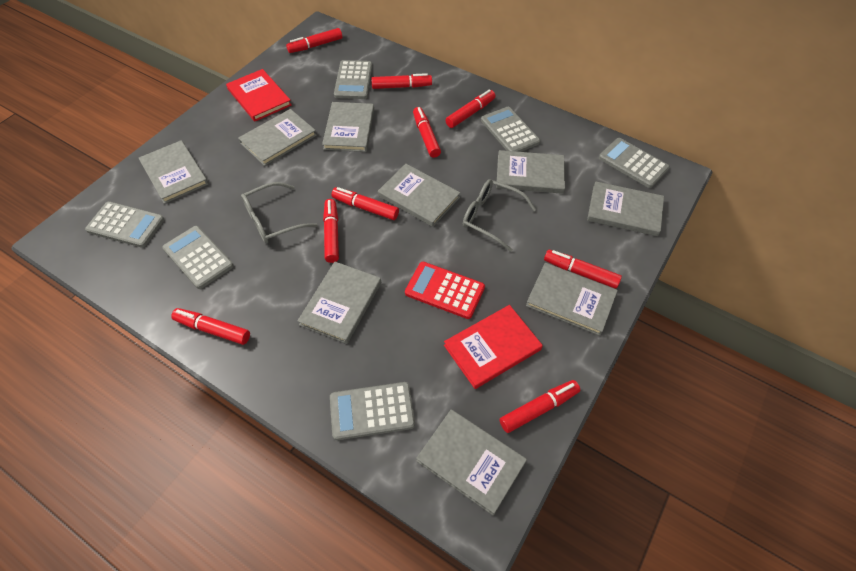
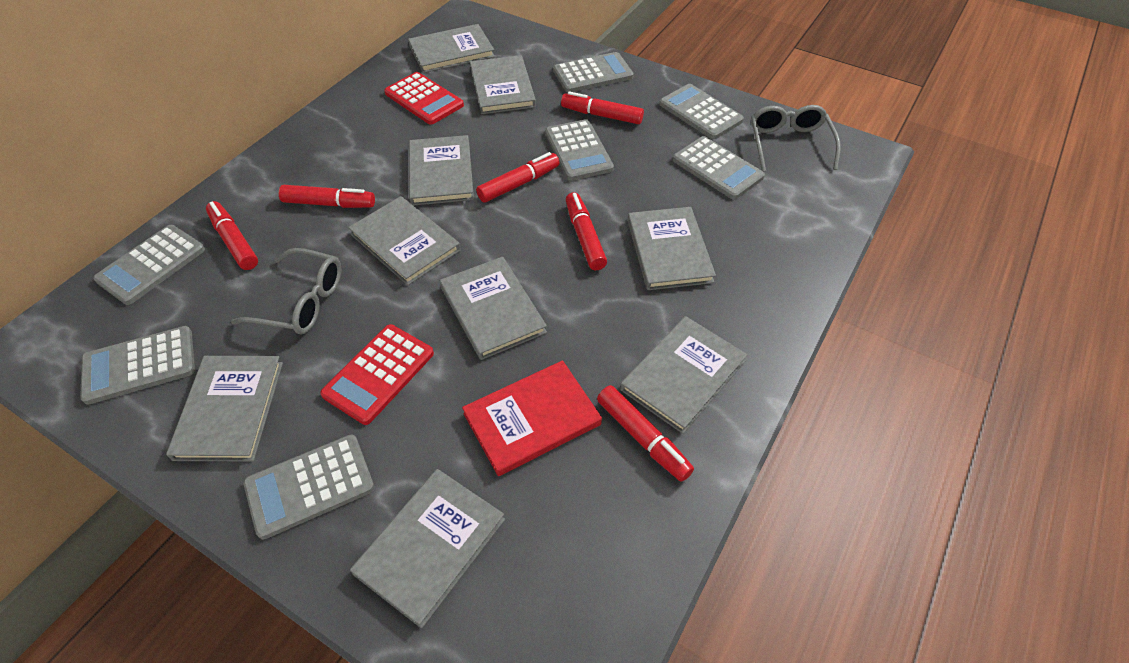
grey calculator: 6 -> 7
red book: 2 -> 1
red calculator: 1 -> 2
red marker: 9 -> 6

